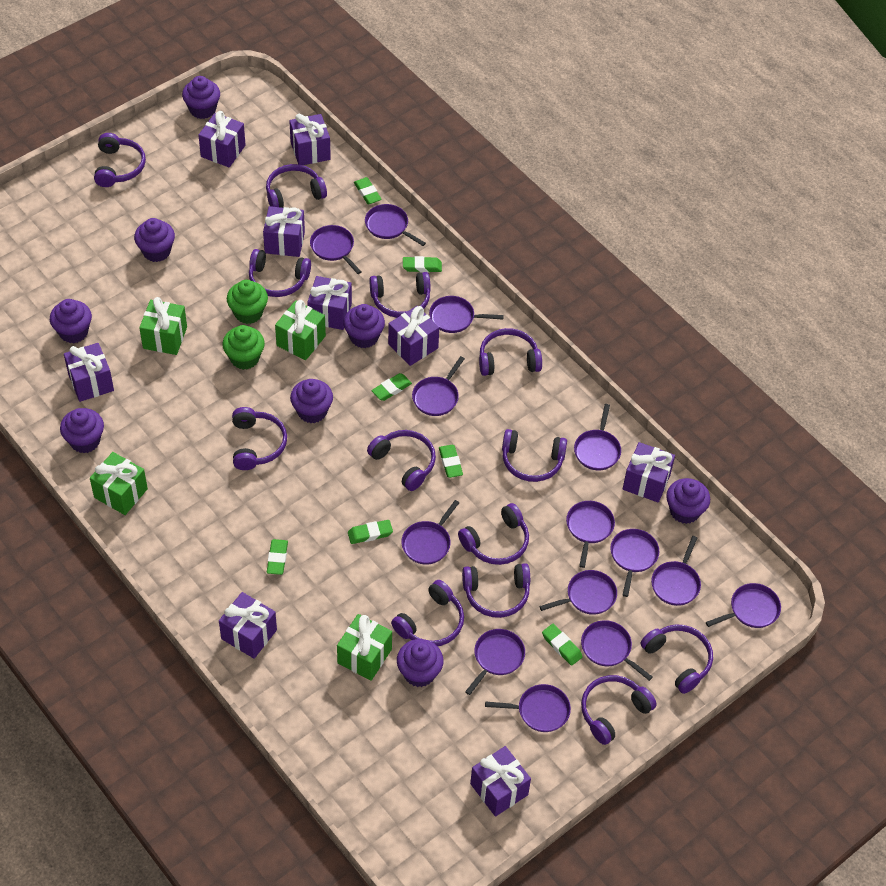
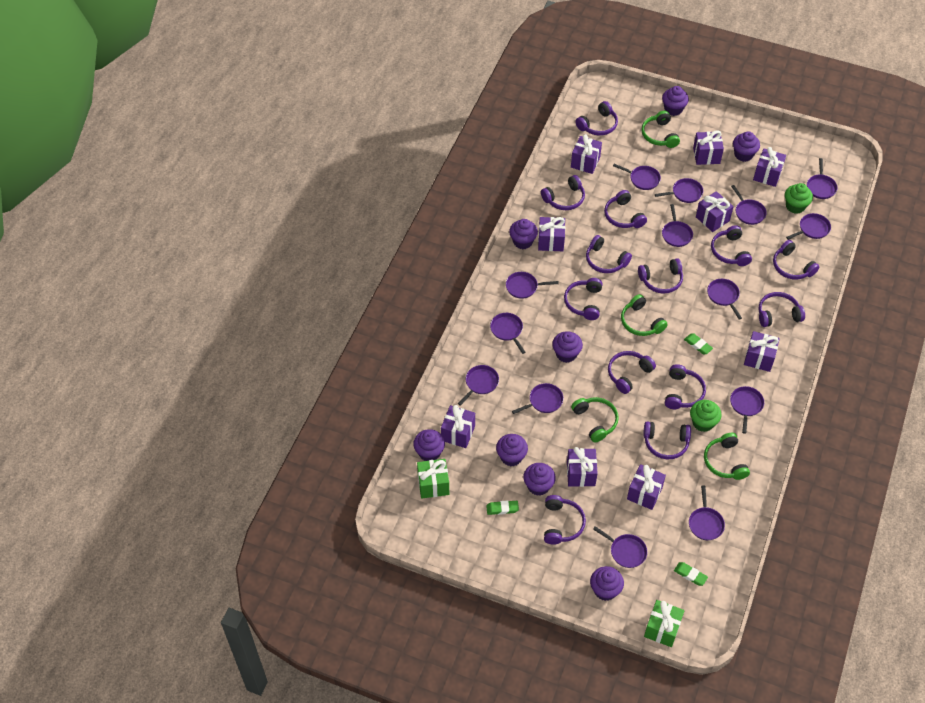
green eraser: 7 -> 3
green gift: 4 -> 2
green headphones: 0 -> 4

